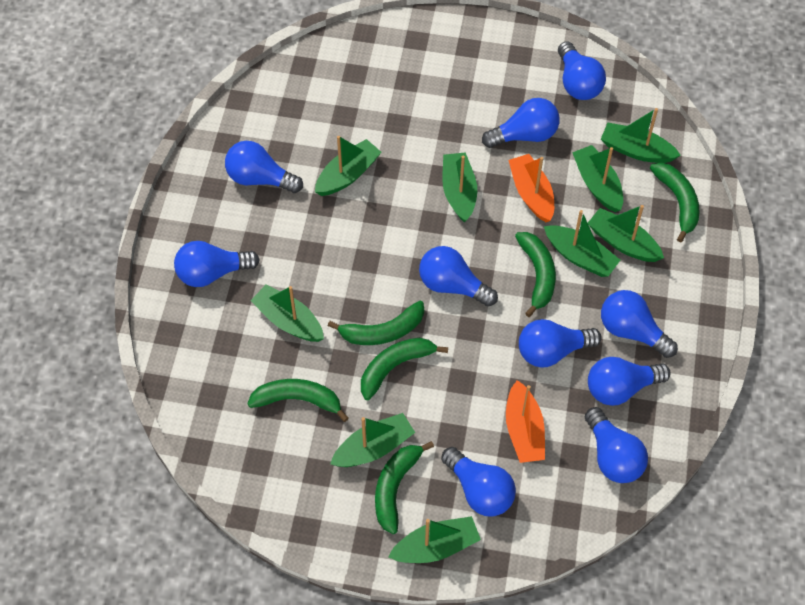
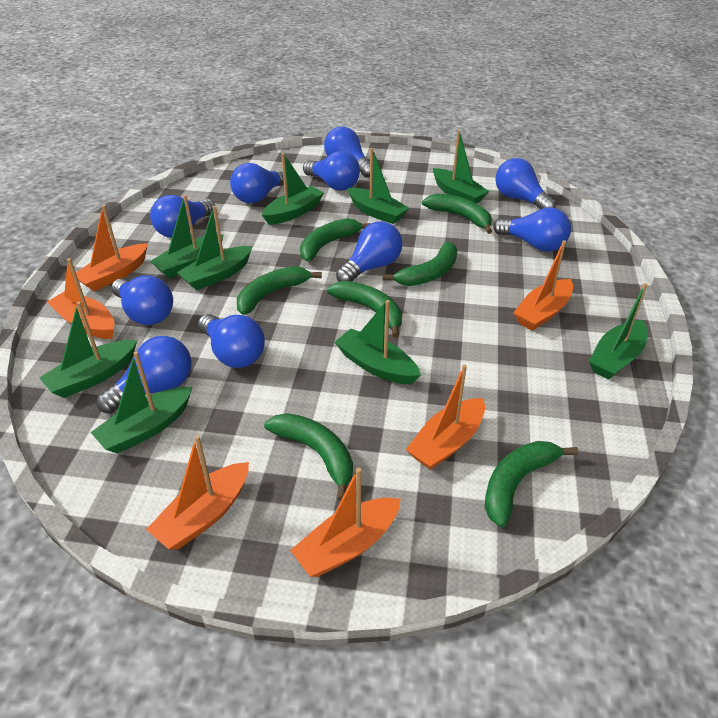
green banana: 6 -> 7
orange boat: 2 -> 6

